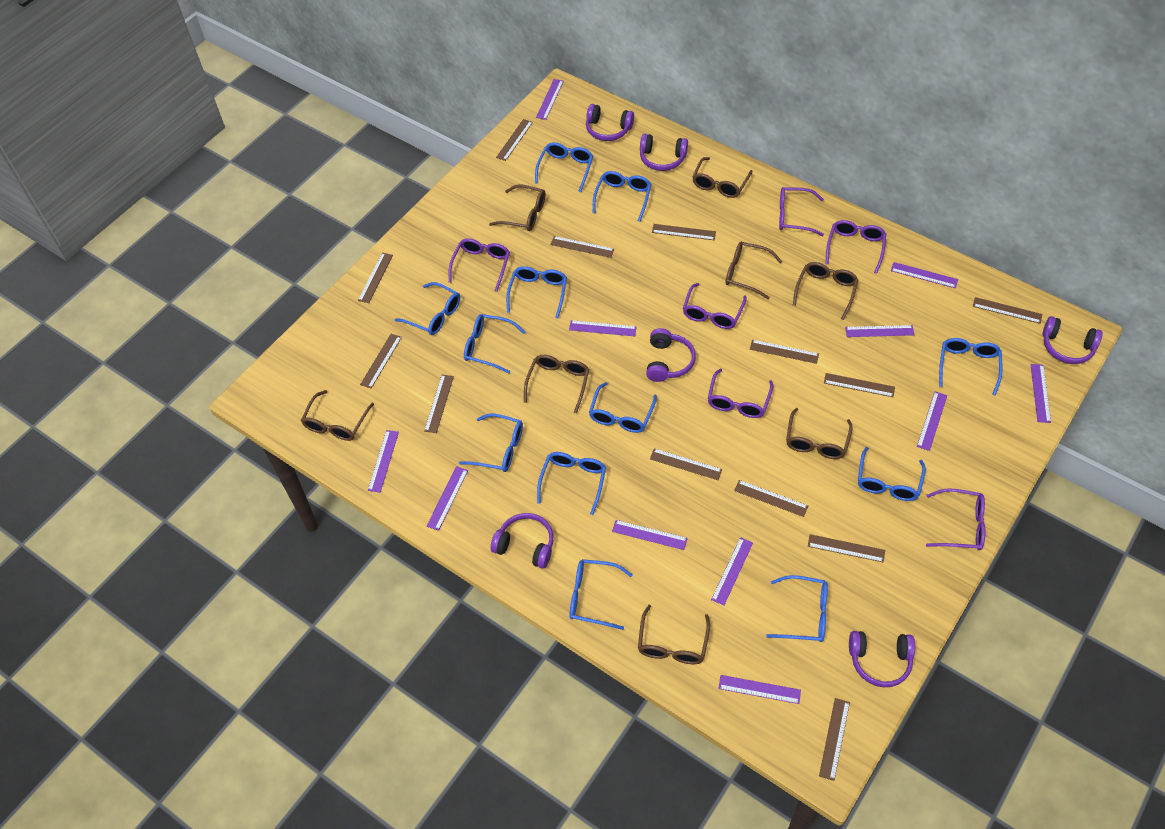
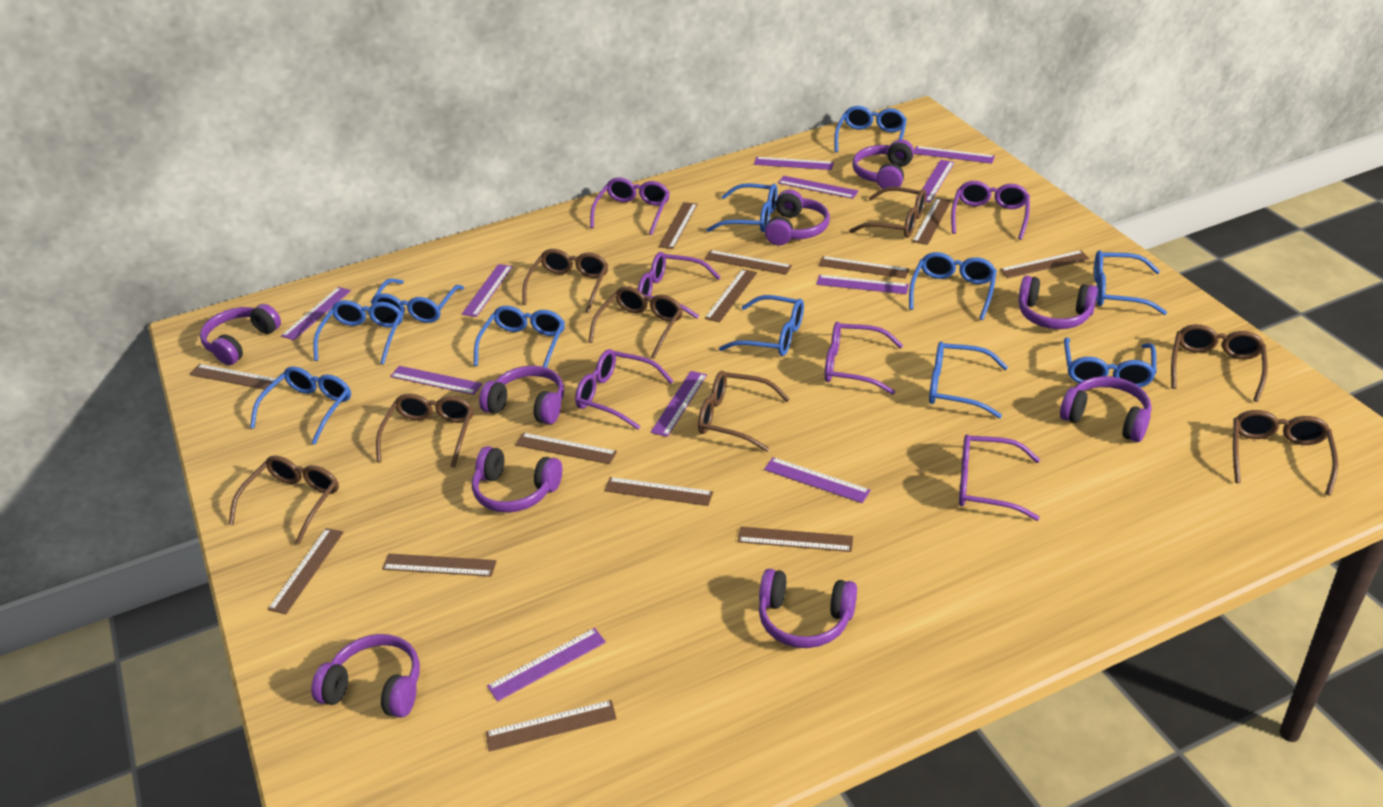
blue glasses: 12 -> 11
purple headphones: 6 -> 9

